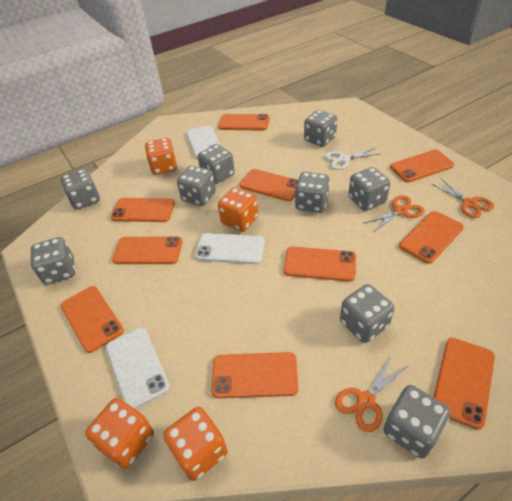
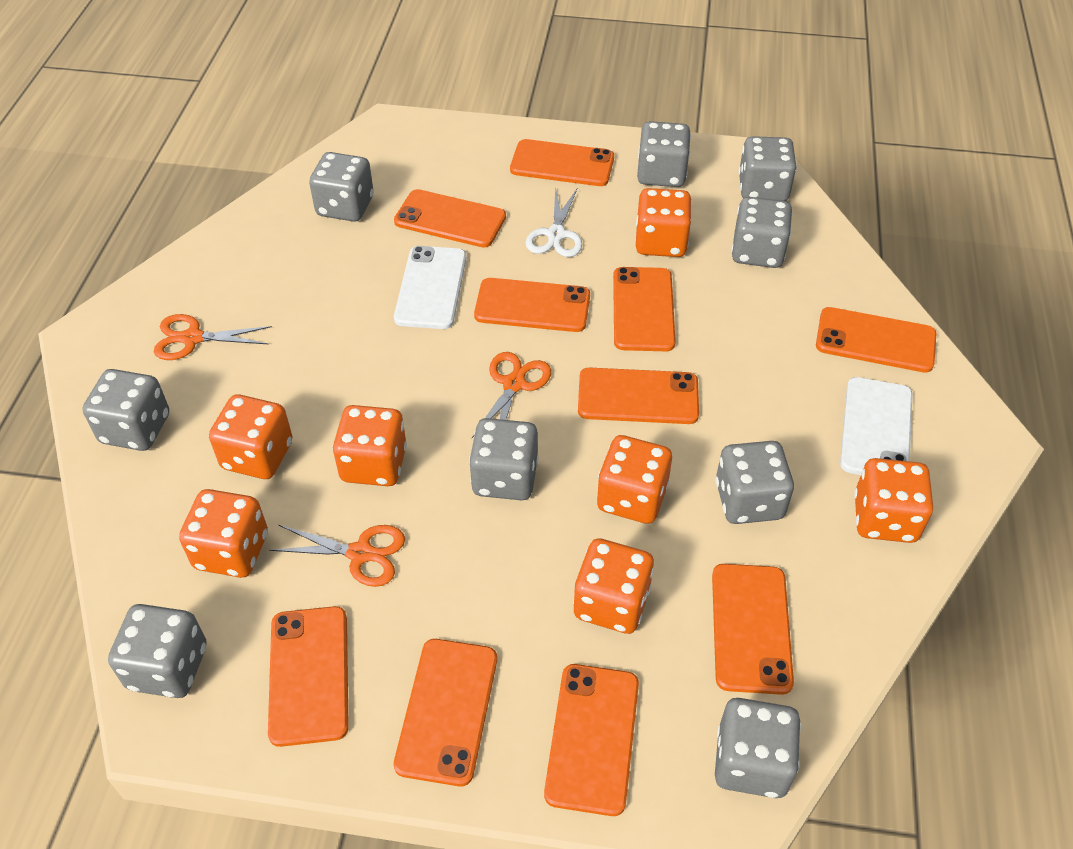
orange dice: 4 -> 7
white phone: 3 -> 2

